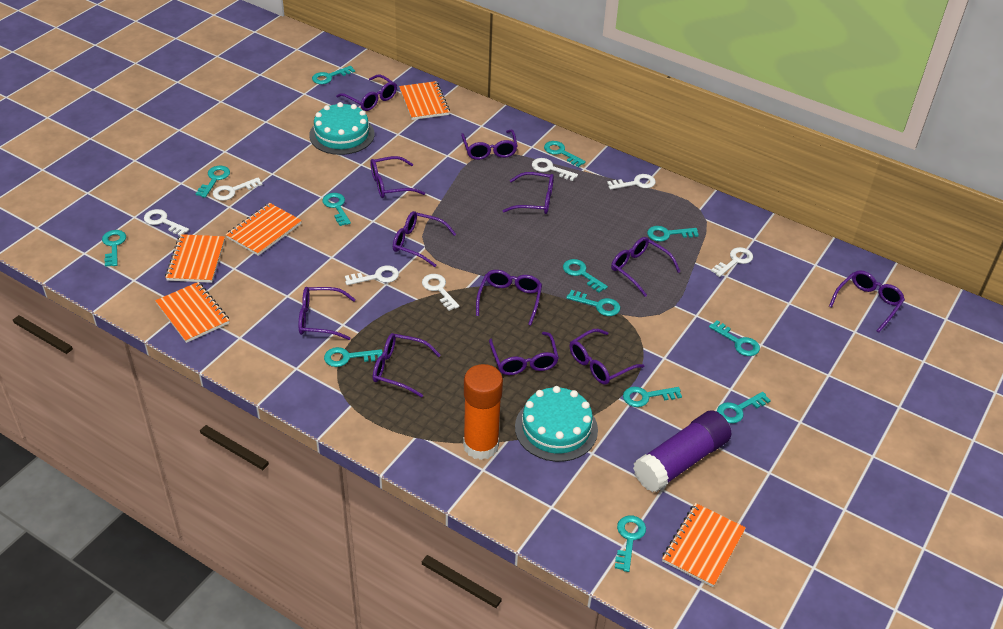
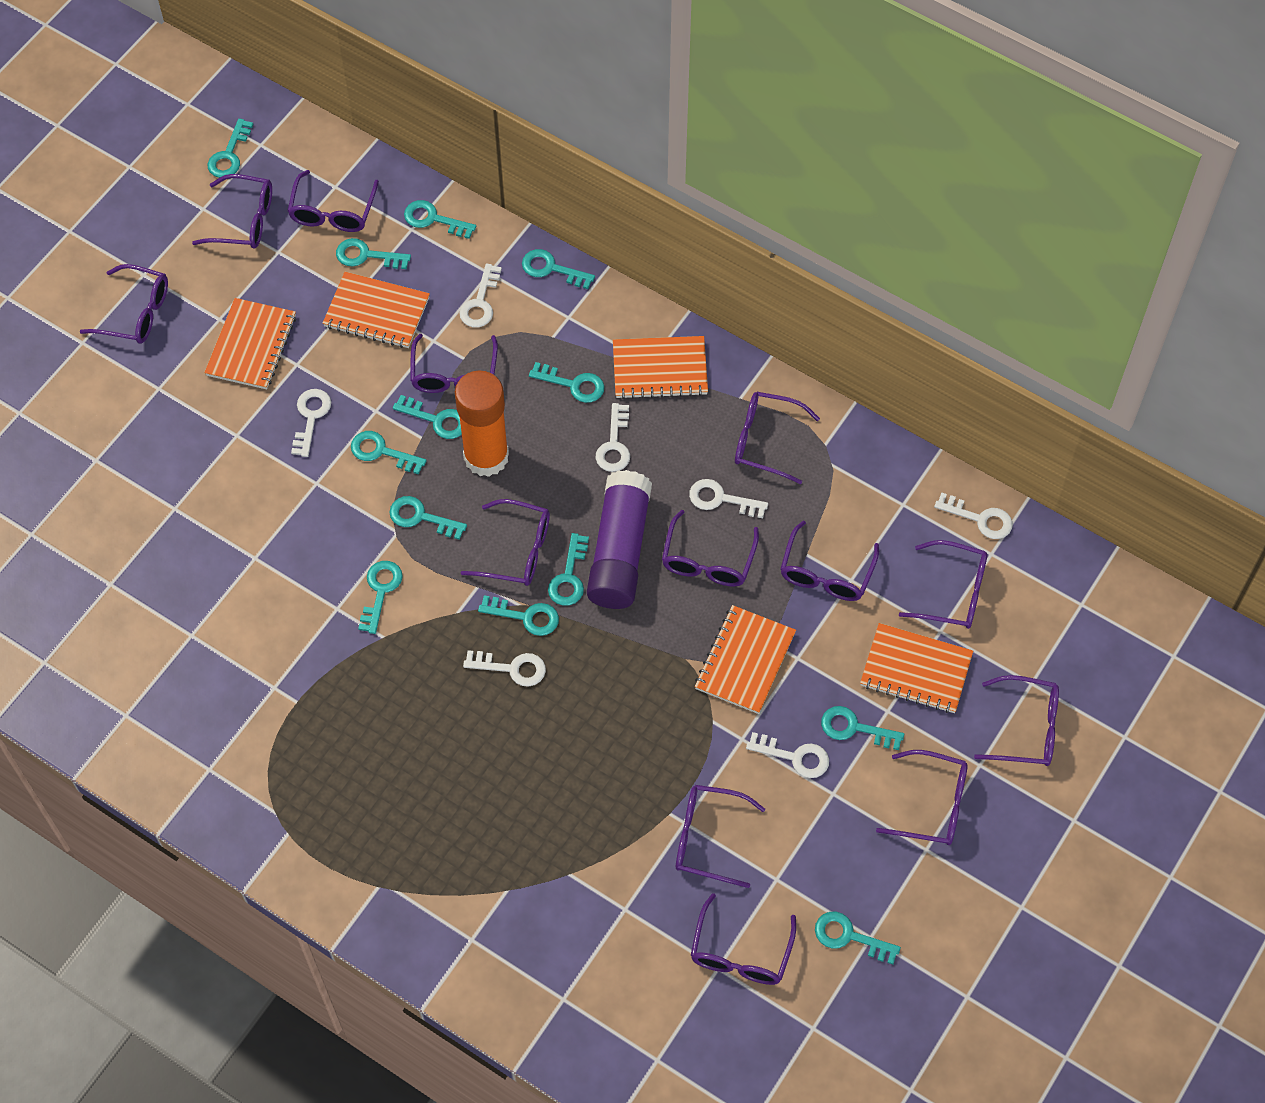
purple glasses: 12 -> 13
turquoise cake: 2 -> 0

